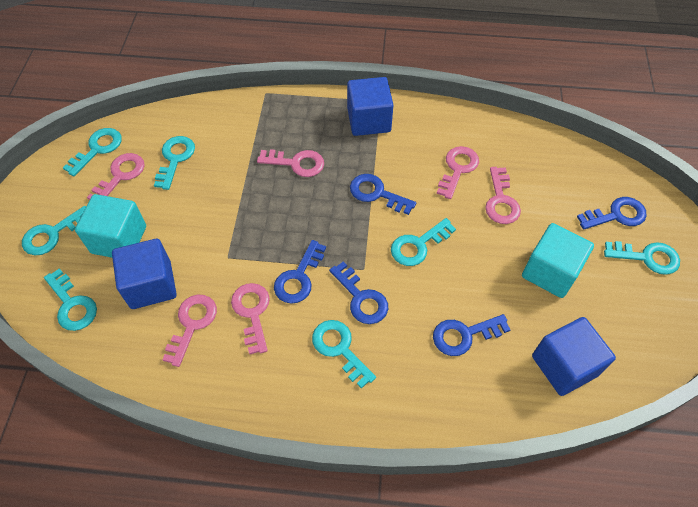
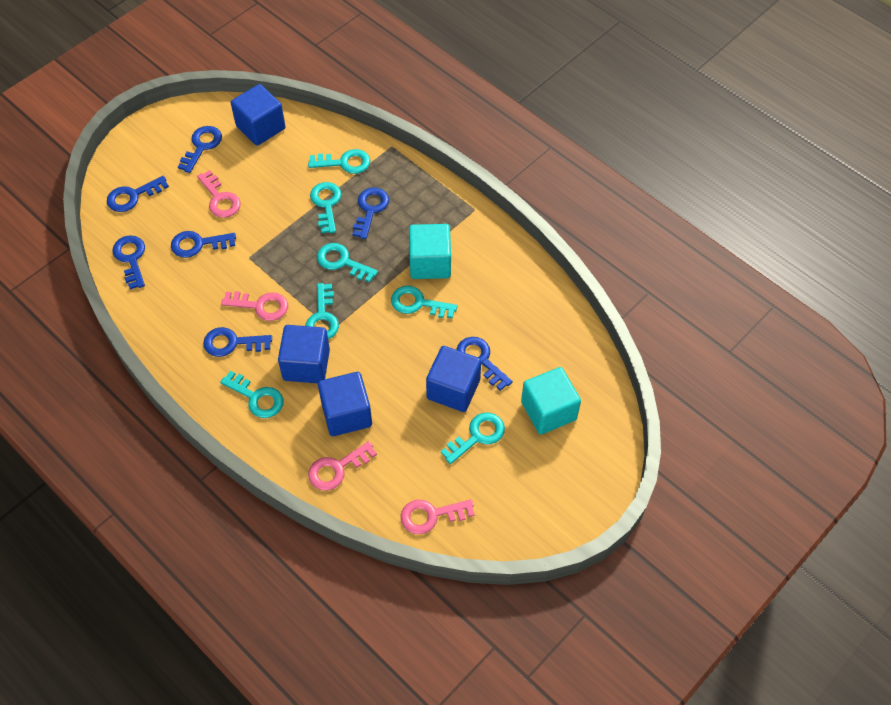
blue cube: 3 -> 4
blue key: 5 -> 7
pink key: 6 -> 4

